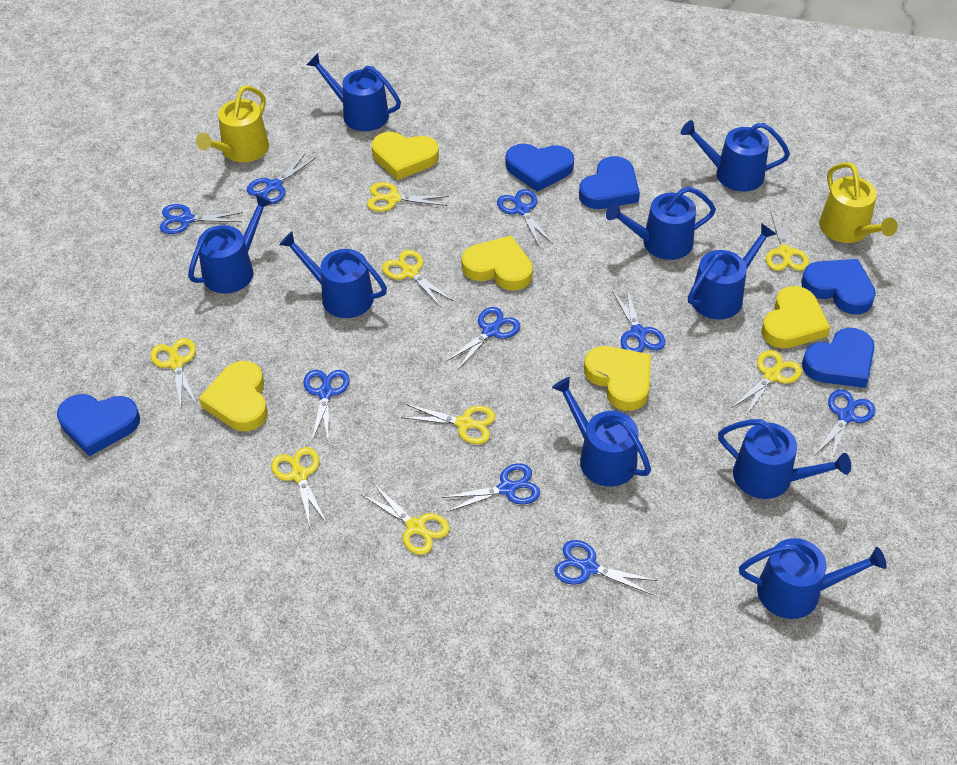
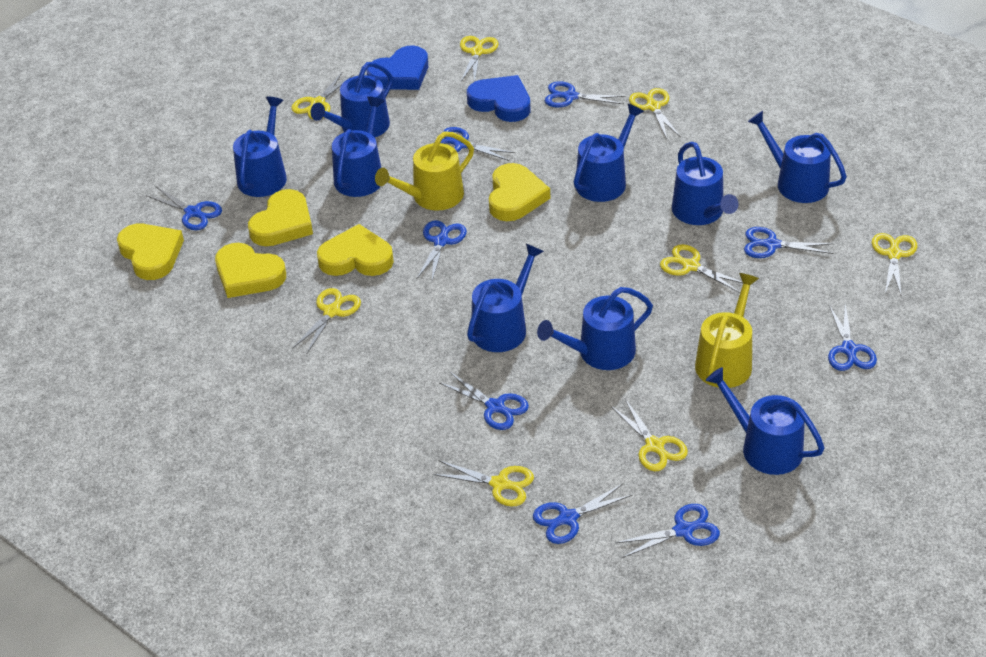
blue heart: 5 -> 2

